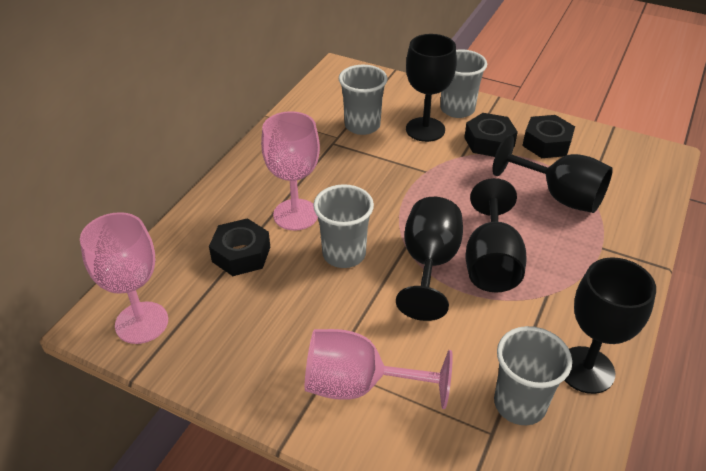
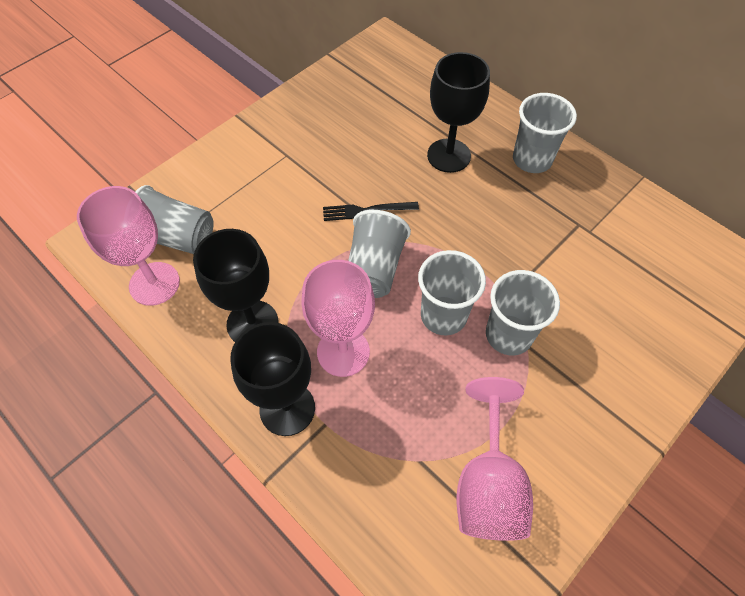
black fork: 0 -> 1
black goblet: 5 -> 3
black nut: 3 -> 0
grey cup: 4 -> 5

